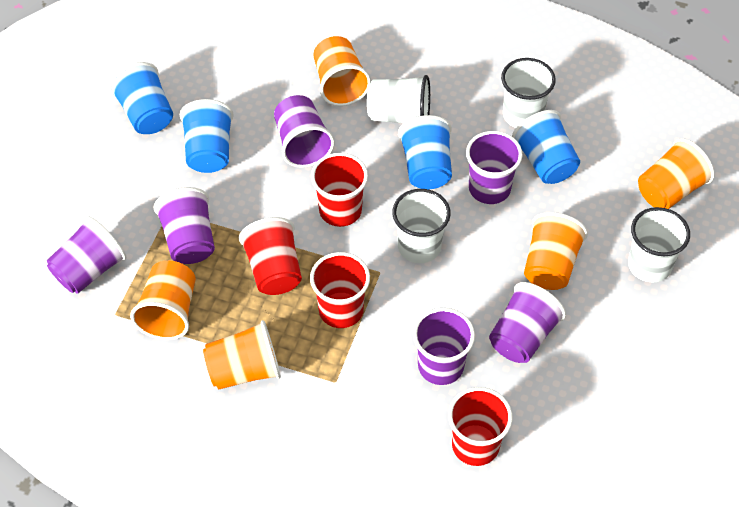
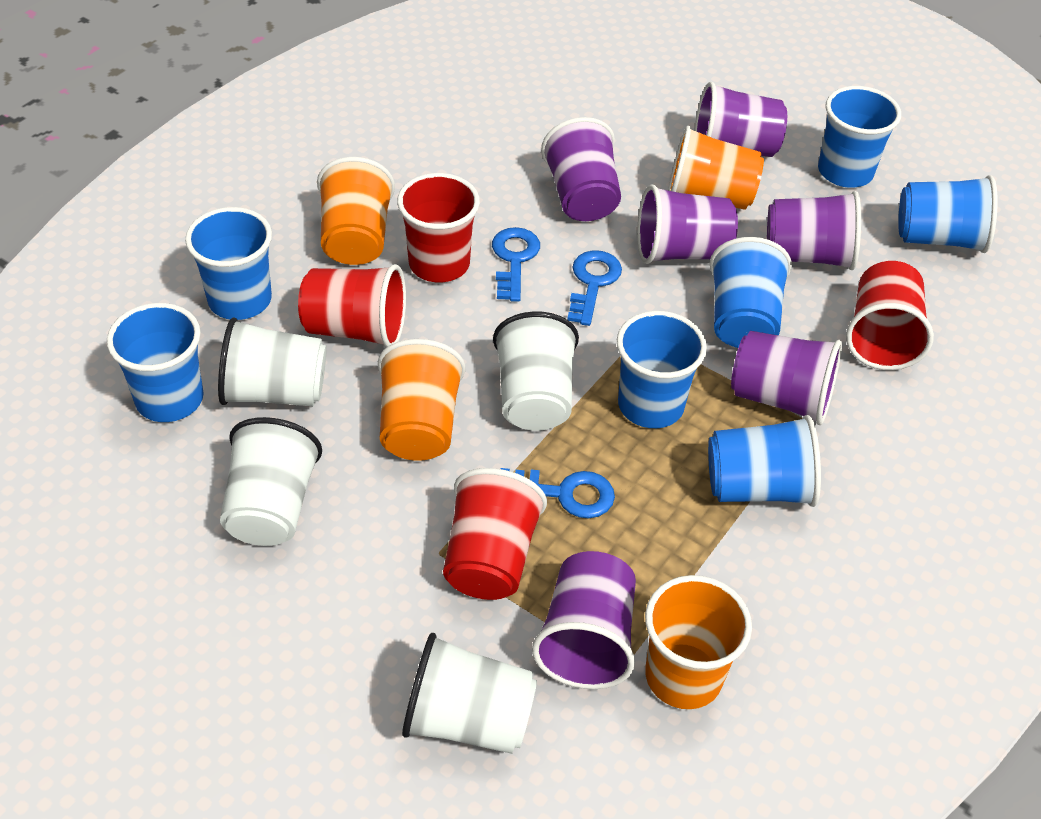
blue cup: 4 -> 7
blue key: 0 -> 3
orange cup: 5 -> 4

